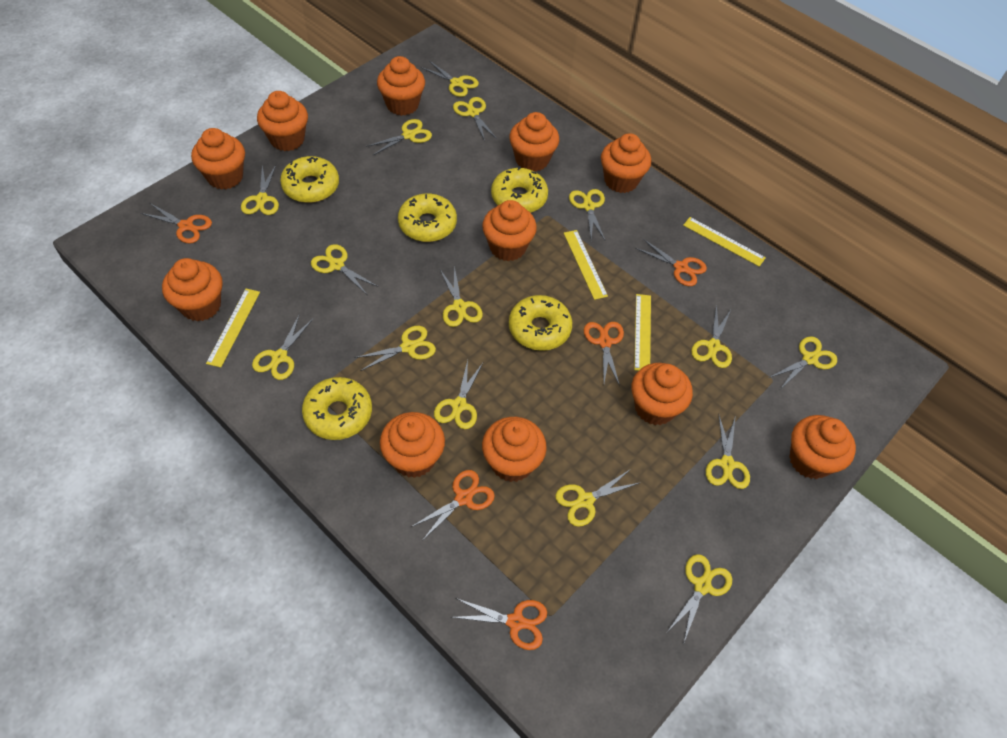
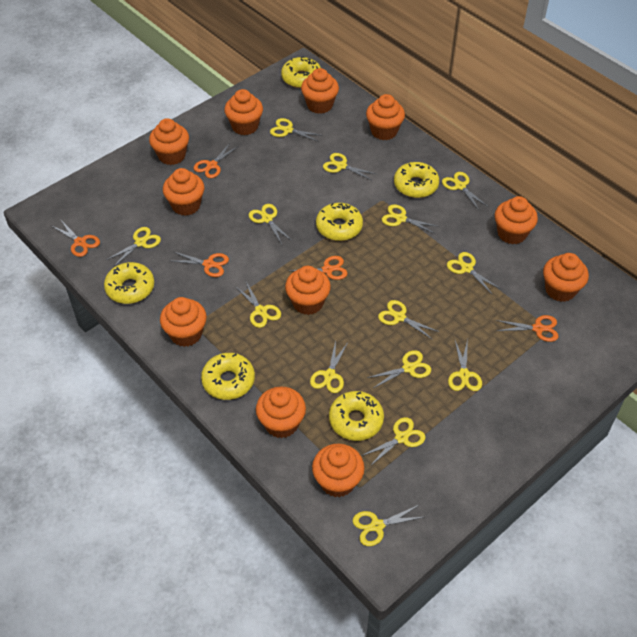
yellow donut: 5 -> 6
yellow ruler: 4 -> 0
yellow scissors: 15 -> 14

